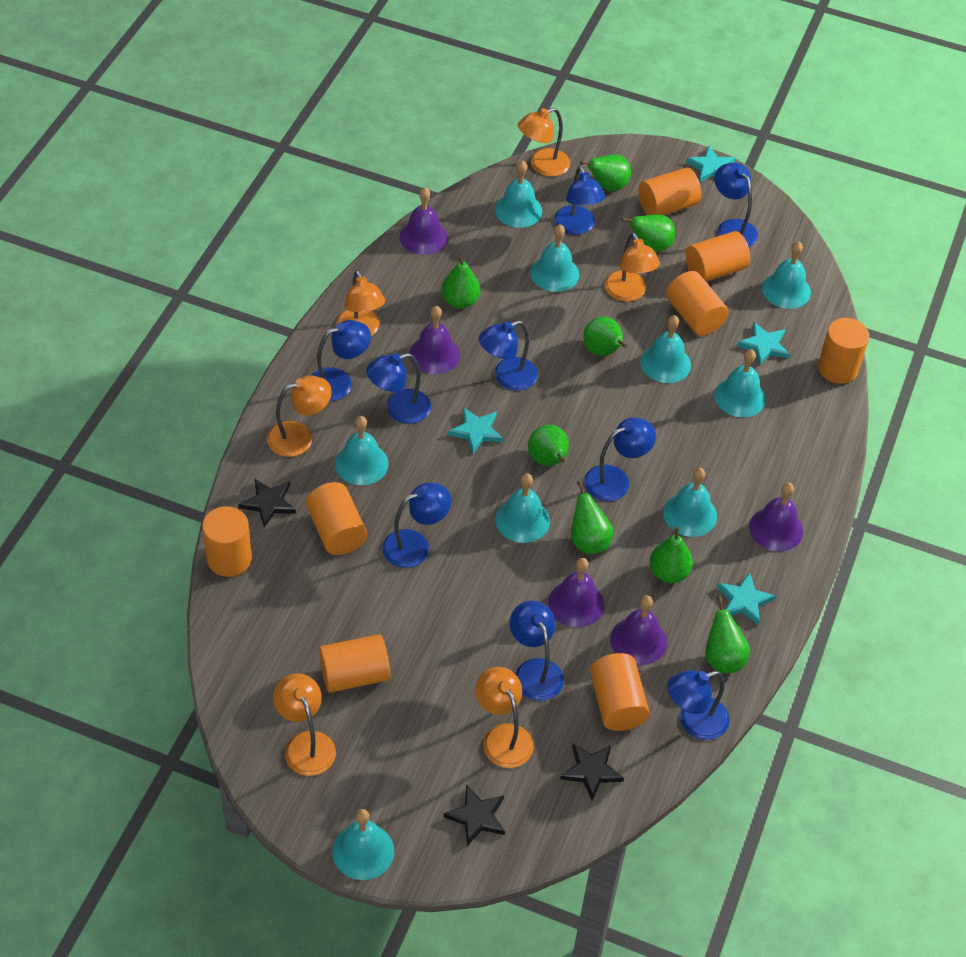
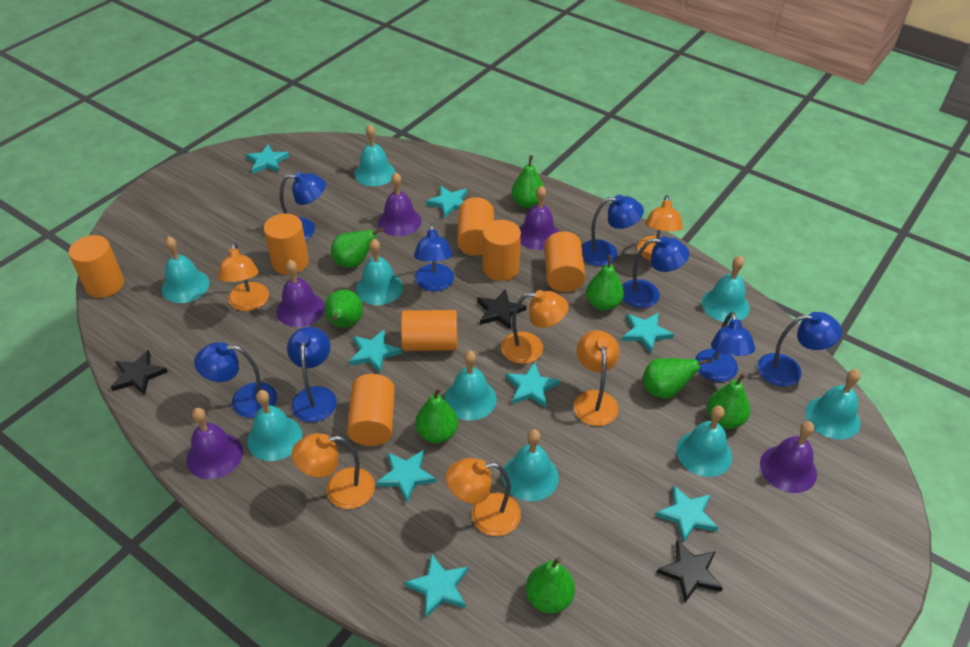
blue lamp: 9 -> 8
orange cylinder: 8 -> 7
turquoise star: 4 -> 8

